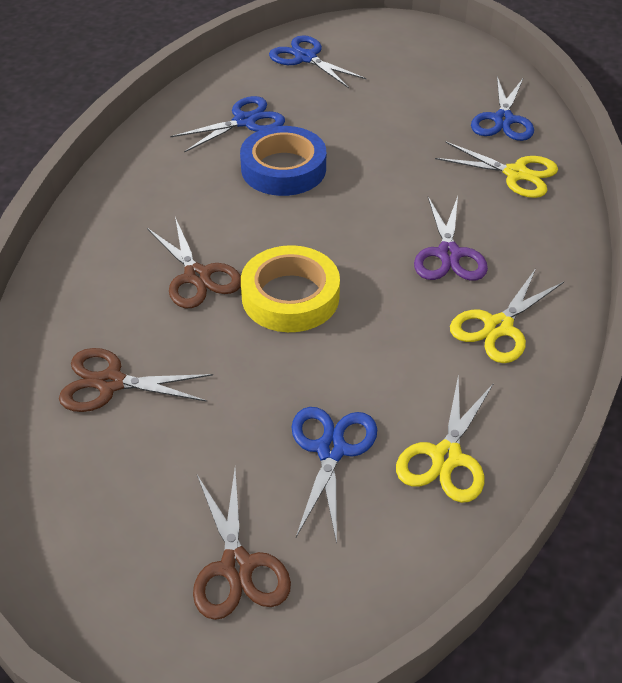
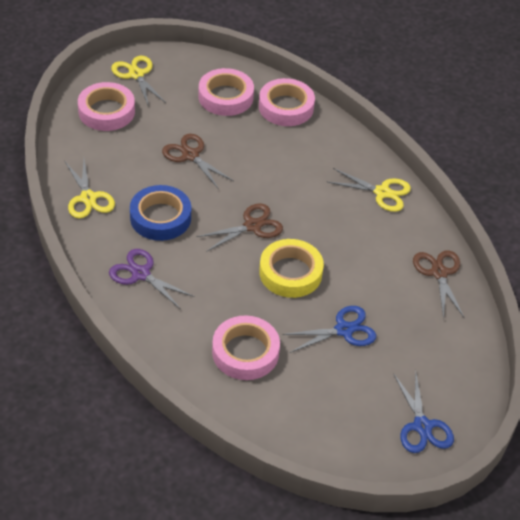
blue scissors: 4 -> 2
pink tape: 0 -> 4

